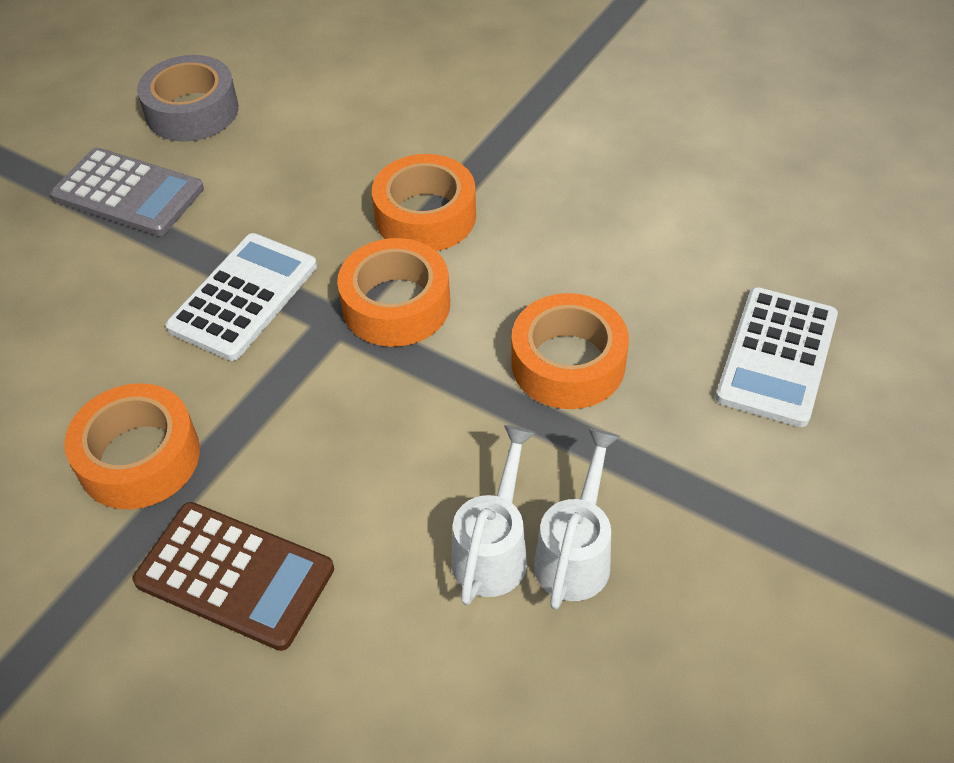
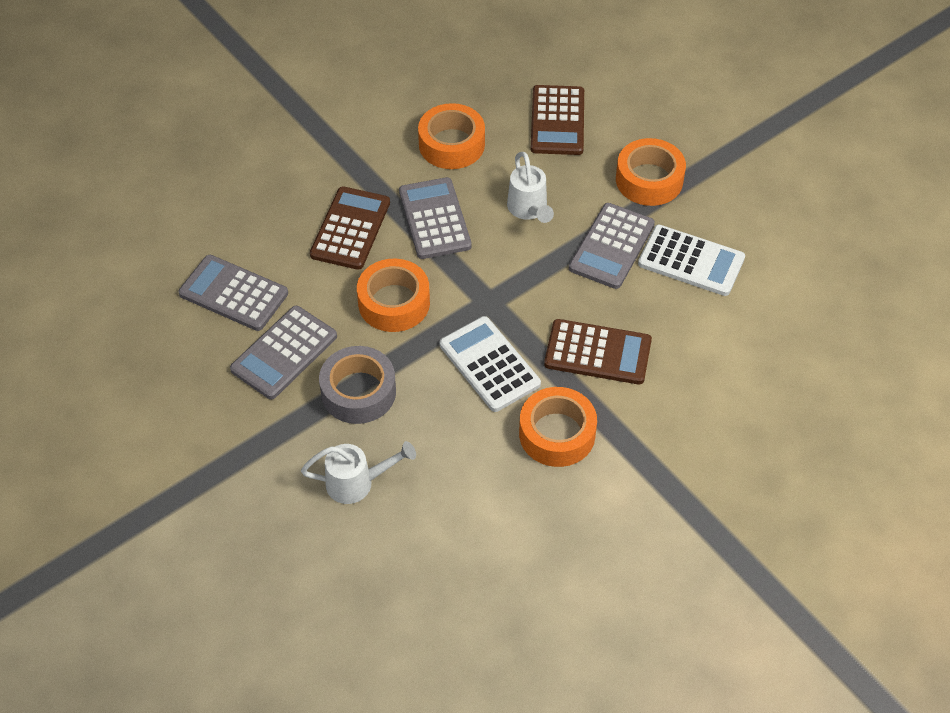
brown calculator: 1 -> 3
grey calculator: 1 -> 4

